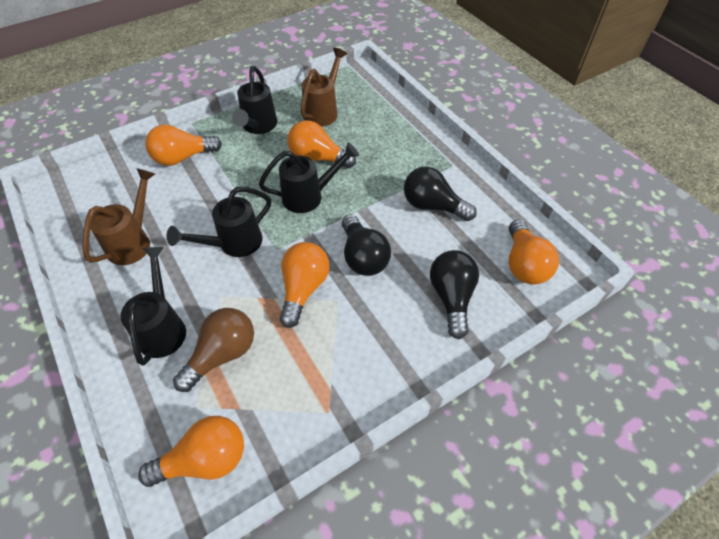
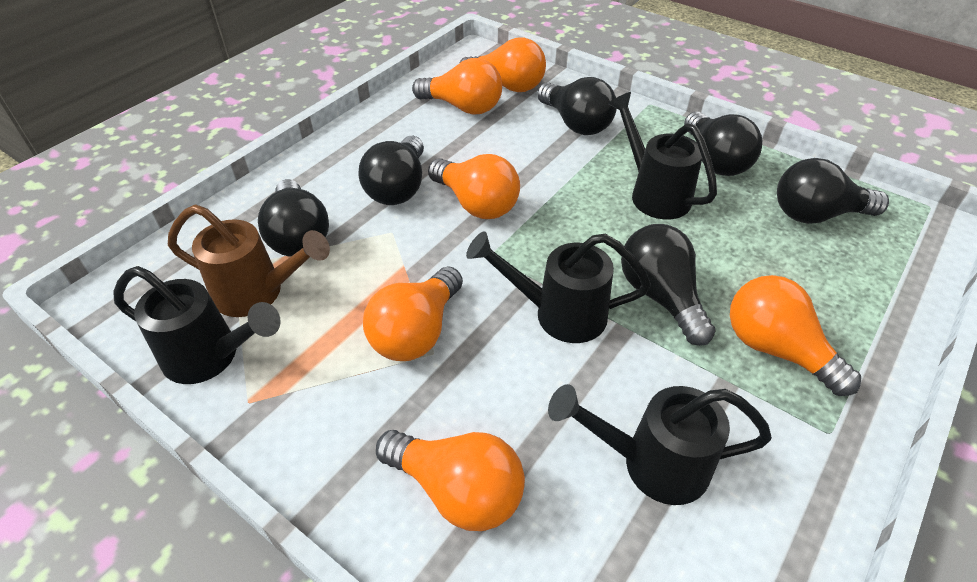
black light bulb: 3 -> 6
brown light bulb: 1 -> 0
brown watering can: 2 -> 1
orange light bulb: 5 -> 6

